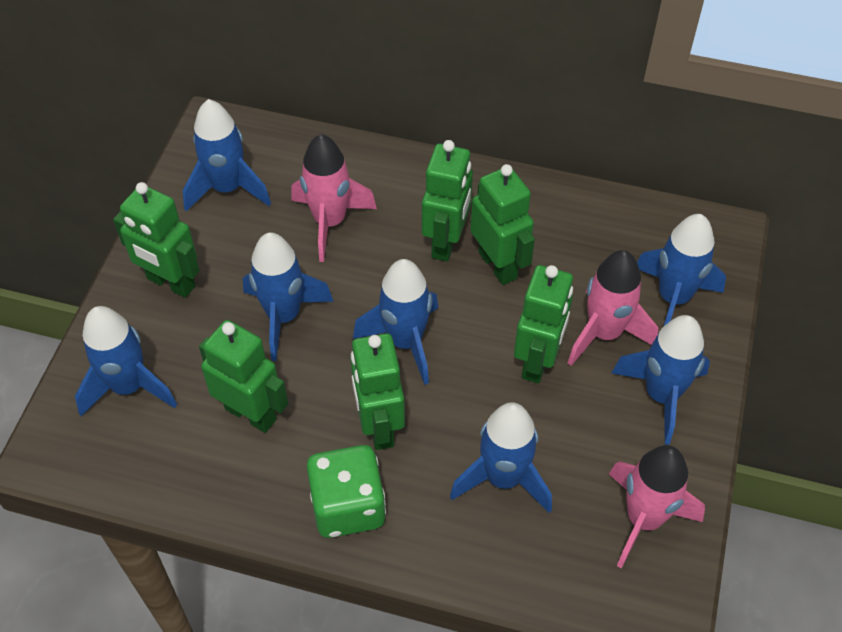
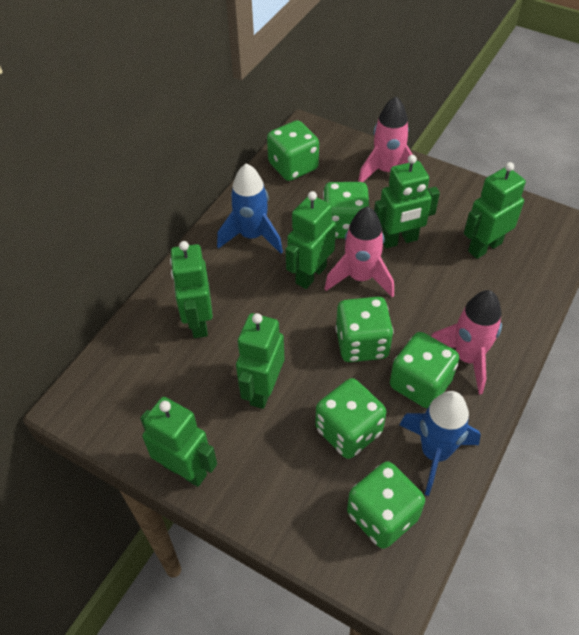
blue rocket: 7 -> 2
green dice: 1 -> 6

